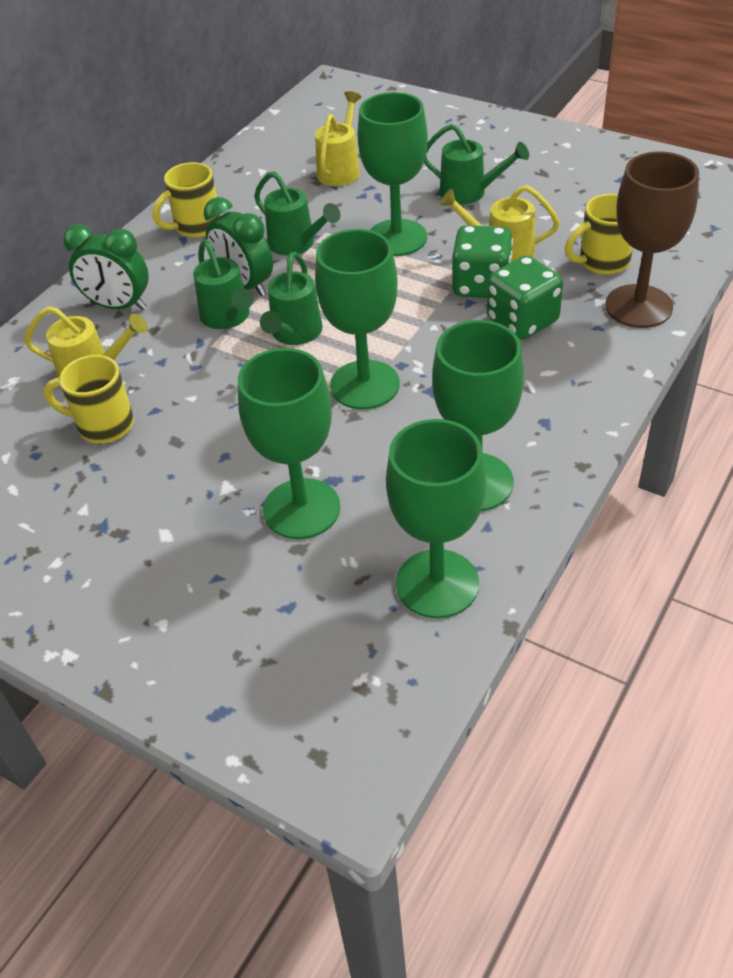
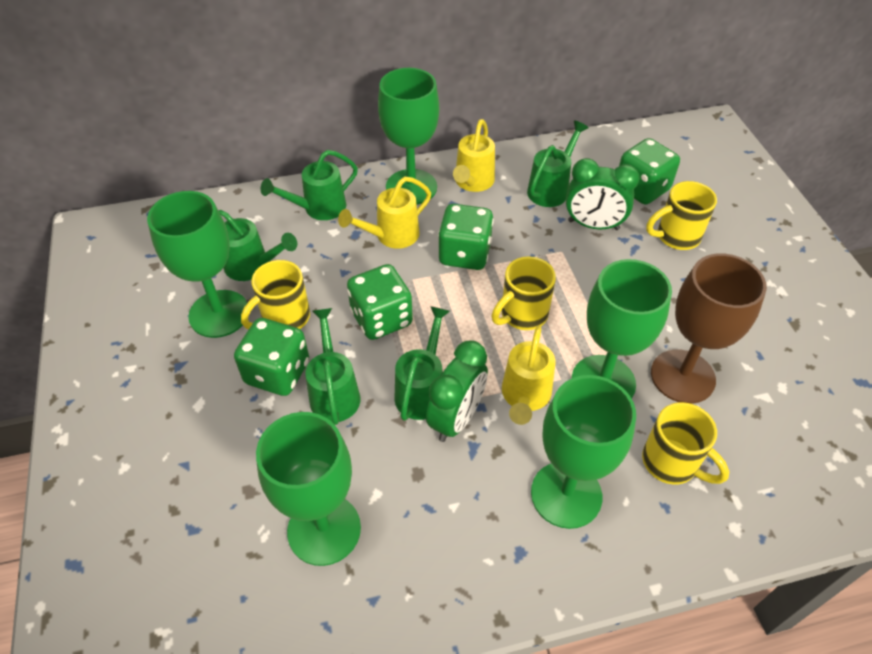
green dice: 2 -> 4
green watering can: 4 -> 5
yellow mug: 3 -> 4

